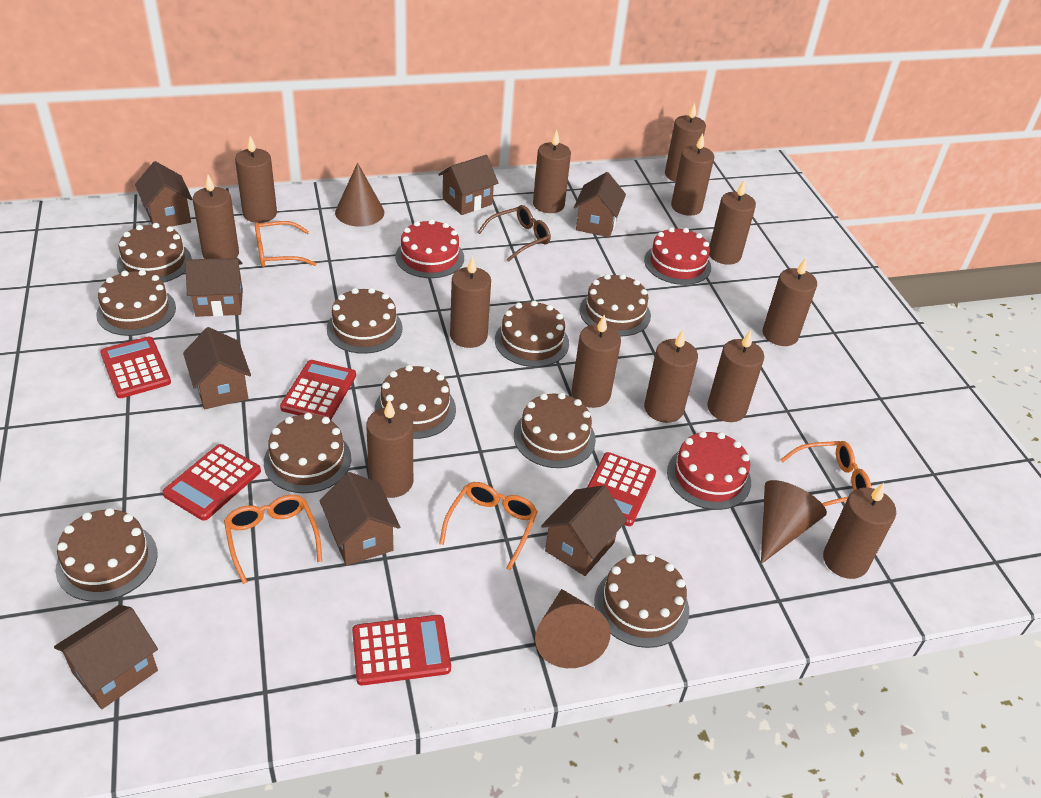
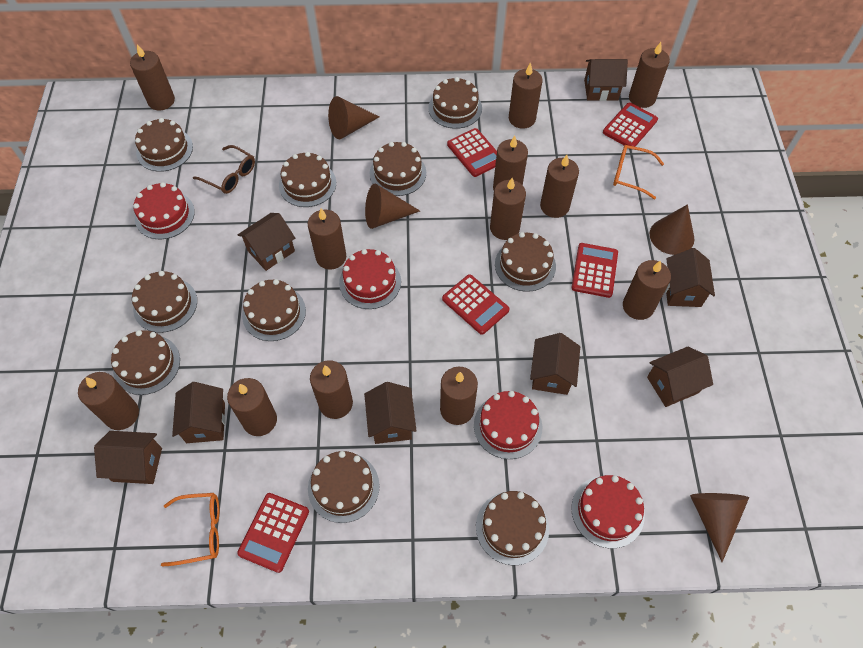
brown candle: 13 -> 12
brown cone: 3 -> 4
orange glasses: 4 -> 2
red cake: 3 -> 4

